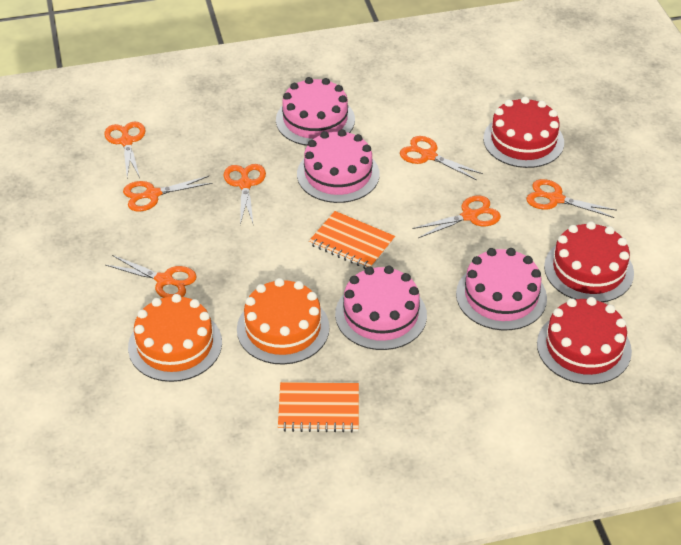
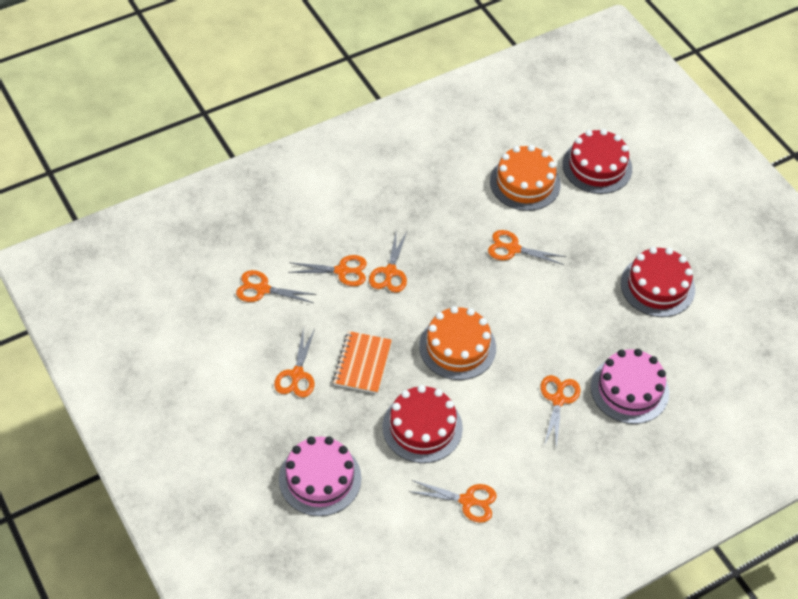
orange notebook: 2 -> 1
pink cake: 4 -> 2

